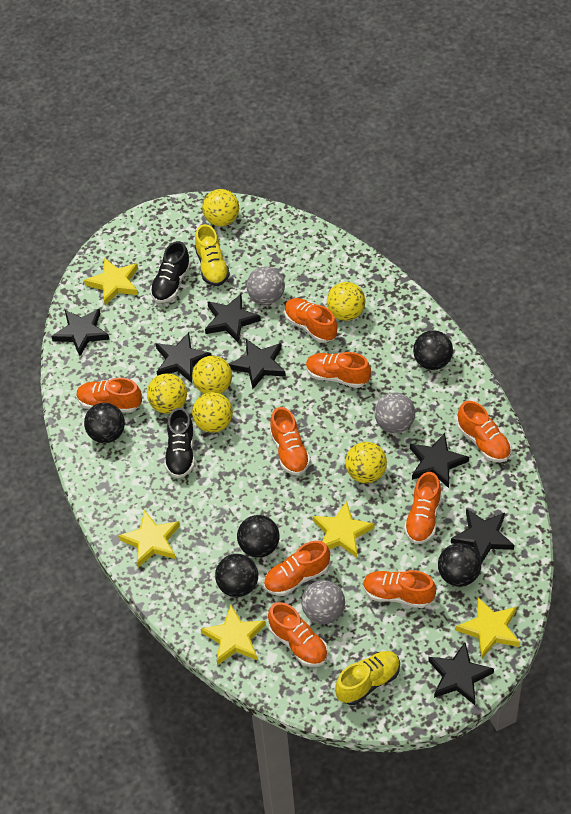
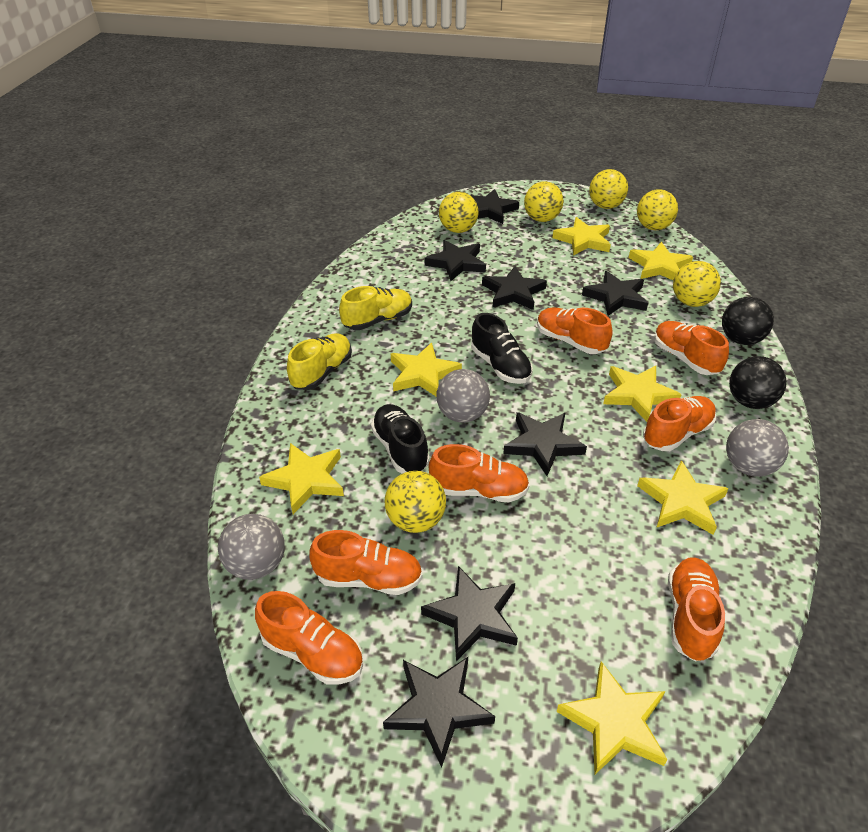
black ball: 5 -> 2
orange shoe: 9 -> 7
yellow star: 5 -> 7

